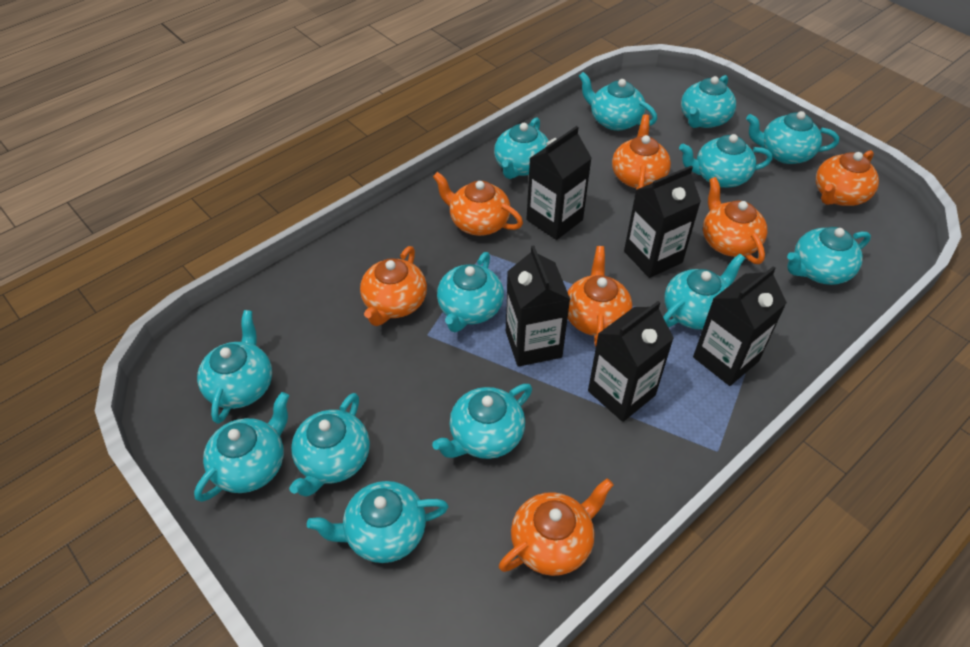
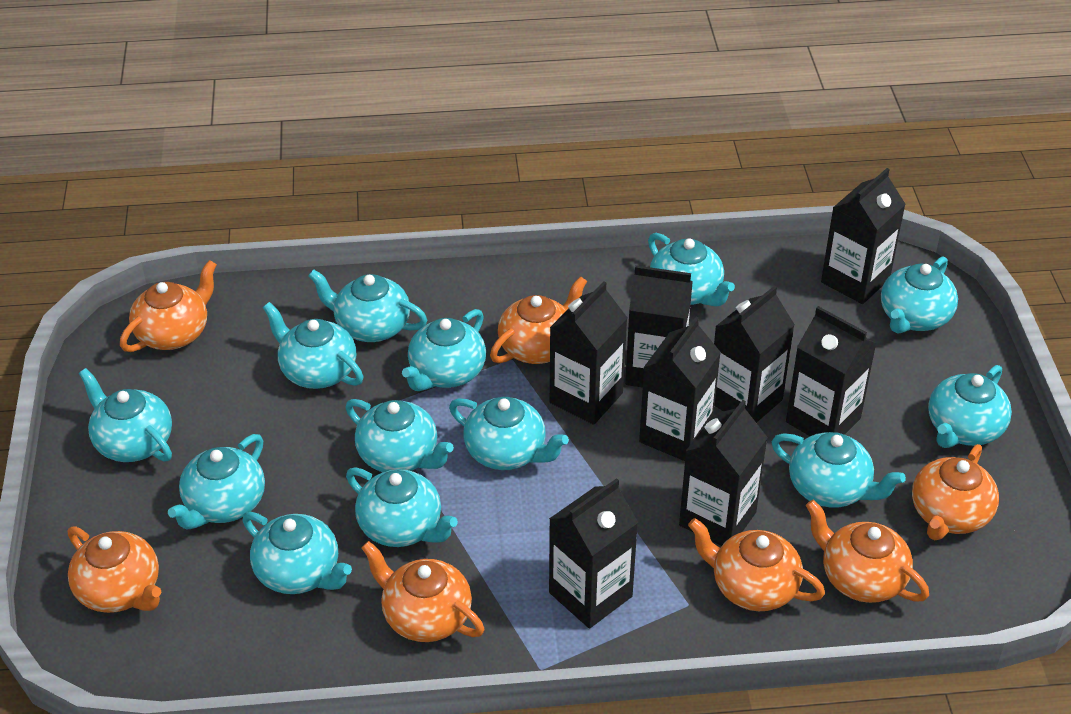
black carton: 5 -> 8

